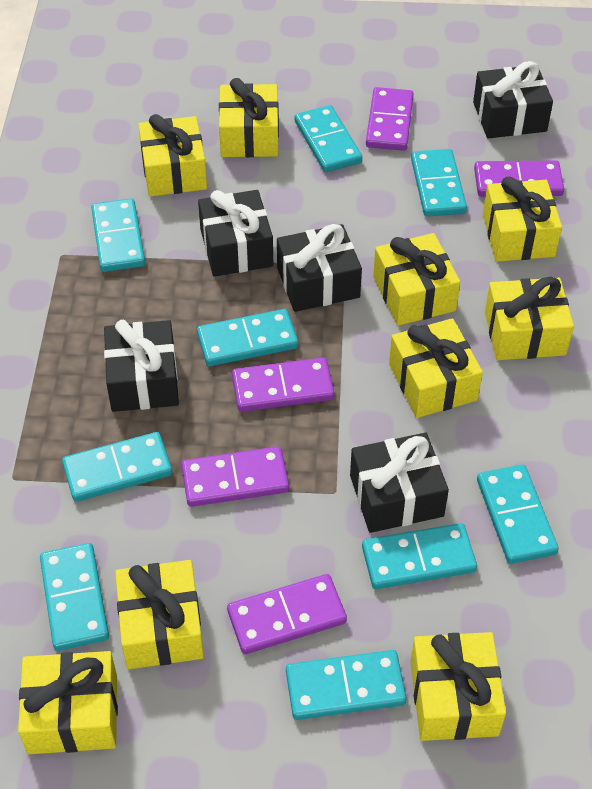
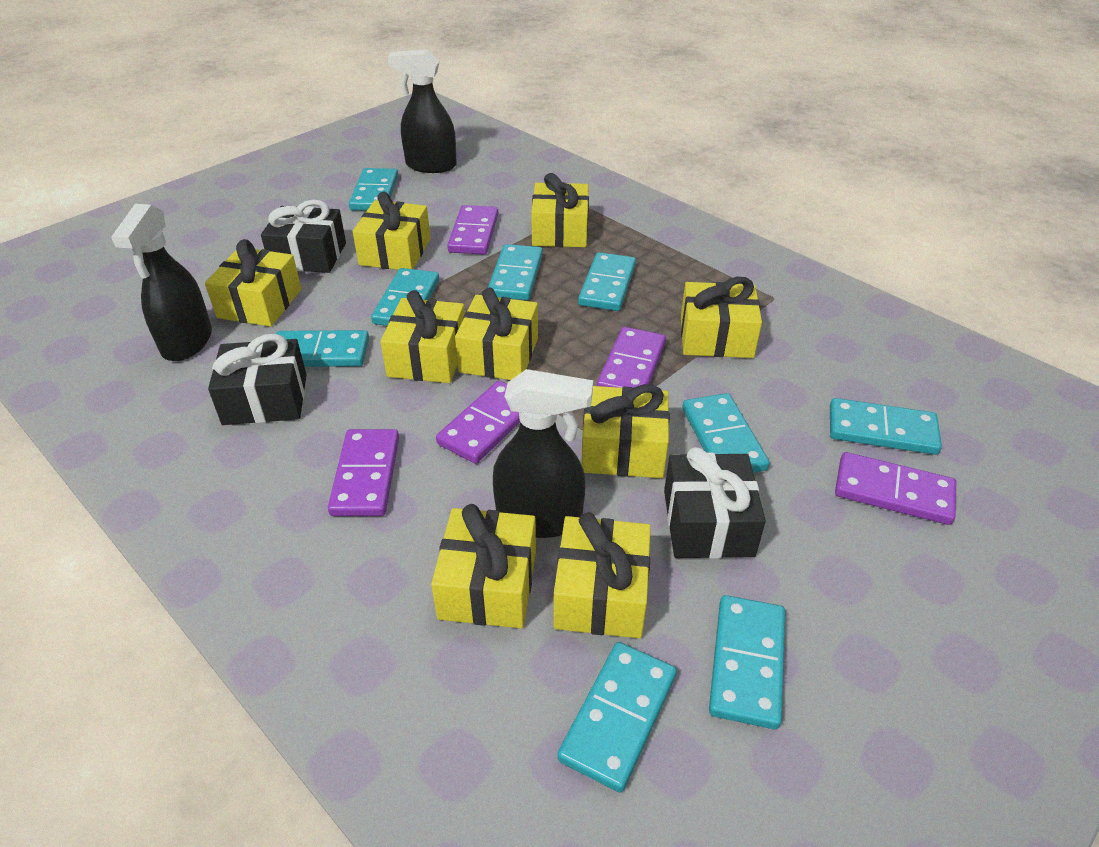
black gift: 5 -> 3
black spray bottle: 0 -> 3

